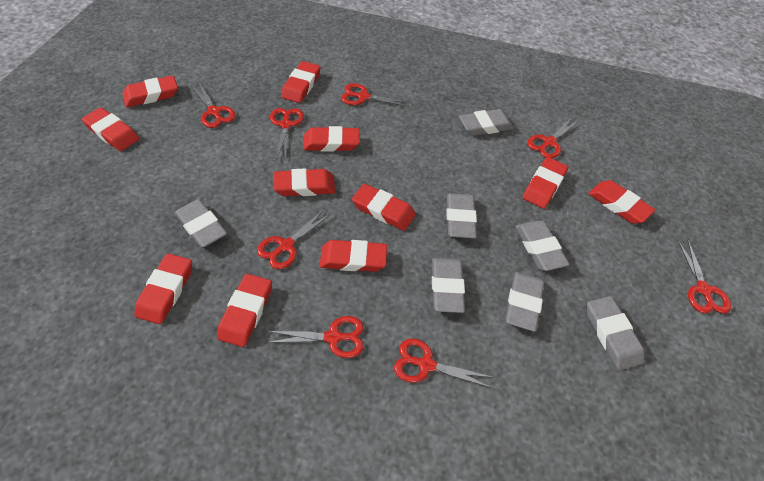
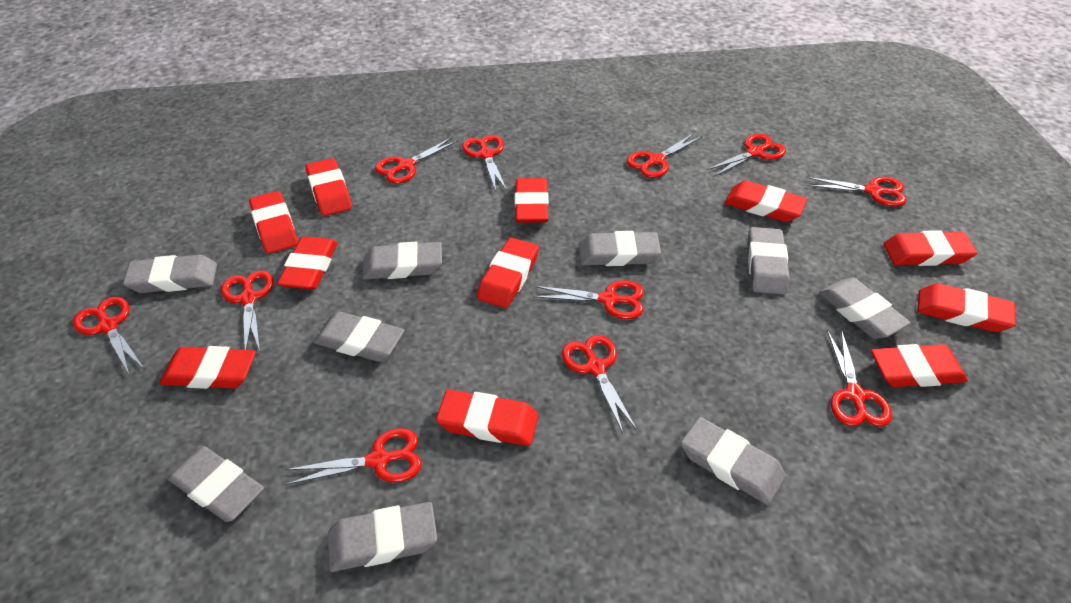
grey eraser: 7 -> 9
red scissors: 8 -> 11

